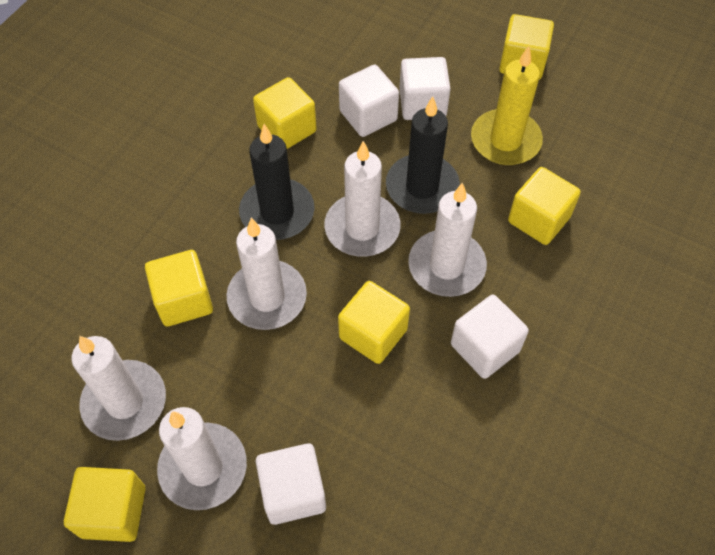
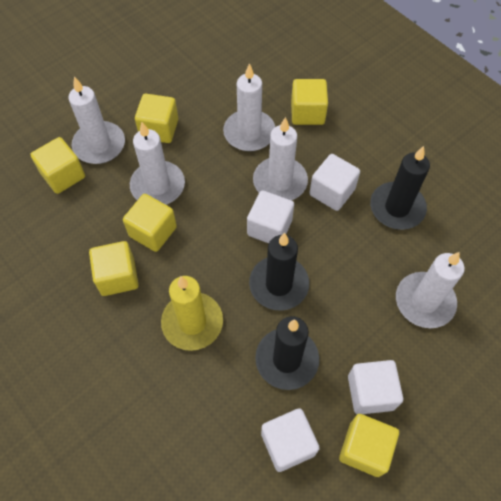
black candle: 2 -> 3

